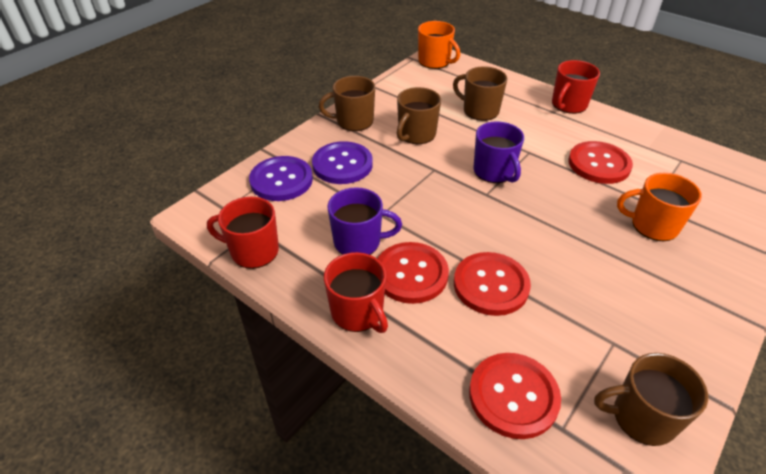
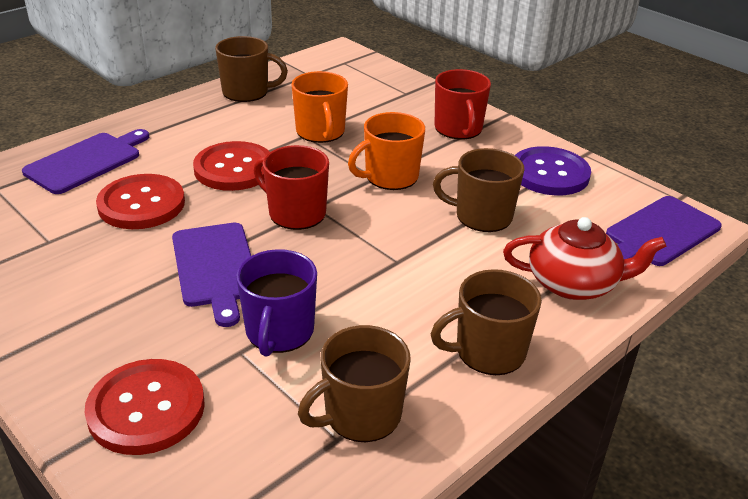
purple button: 2 -> 1
purple cutting board: 0 -> 3
purple mug: 2 -> 1
red button: 4 -> 3
red mug: 3 -> 2
red teapot: 0 -> 1

